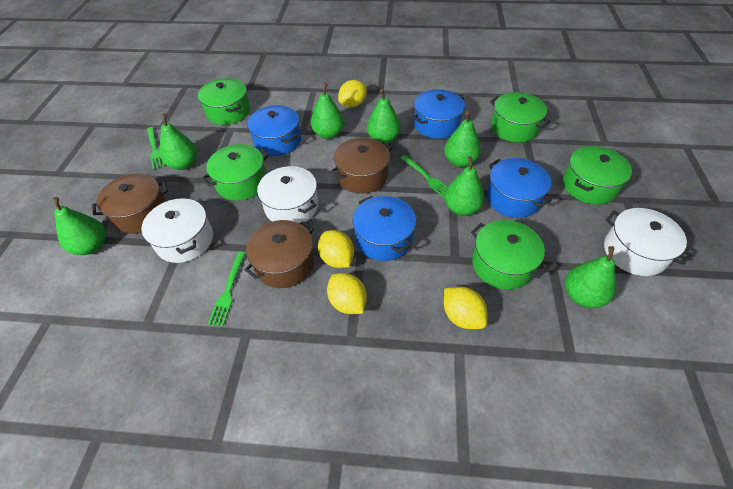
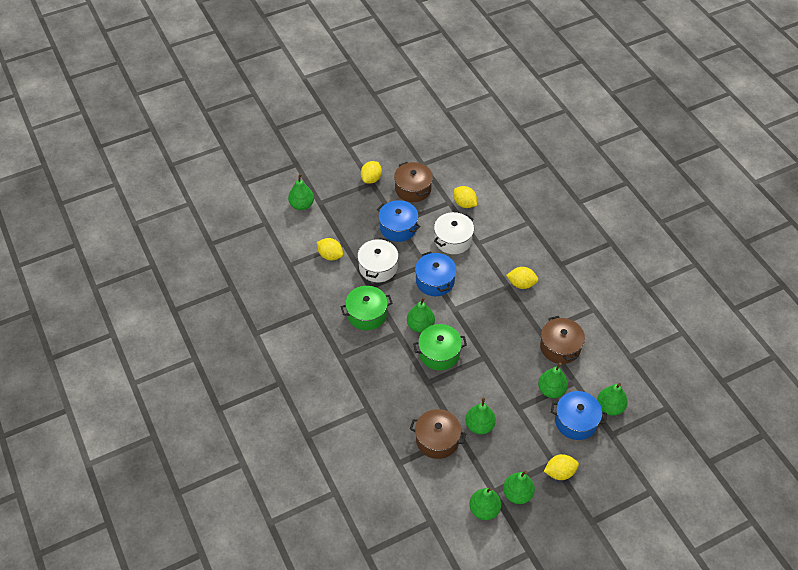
blue pot: 4 -> 3
green fork: 3 -> 0
green pot: 5 -> 2
white pot: 3 -> 2
yellow lemon: 4 -> 5

